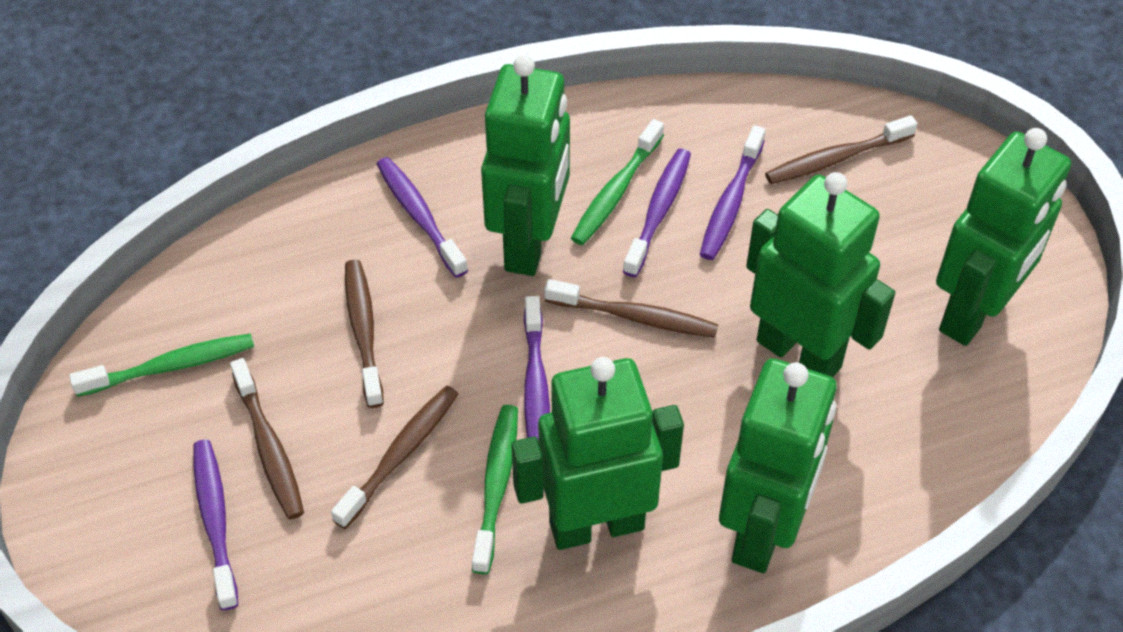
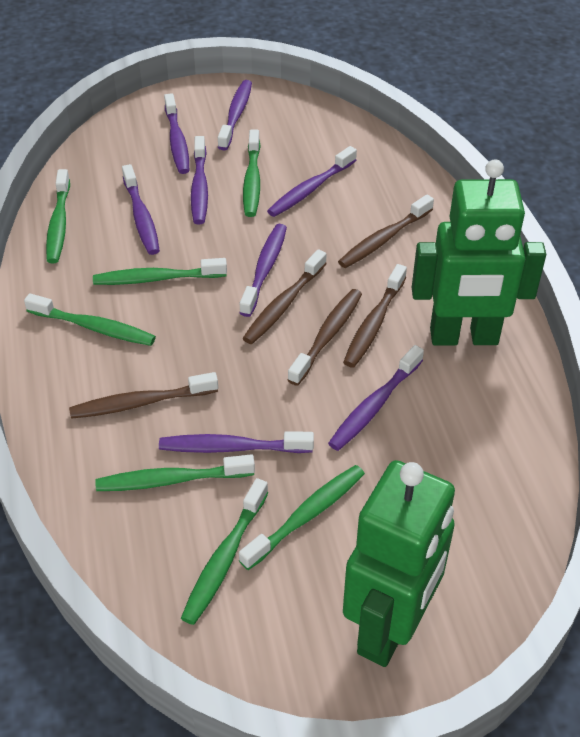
green robot: 5 -> 2
green toothbrush: 3 -> 7
purple toothbrush: 5 -> 8

